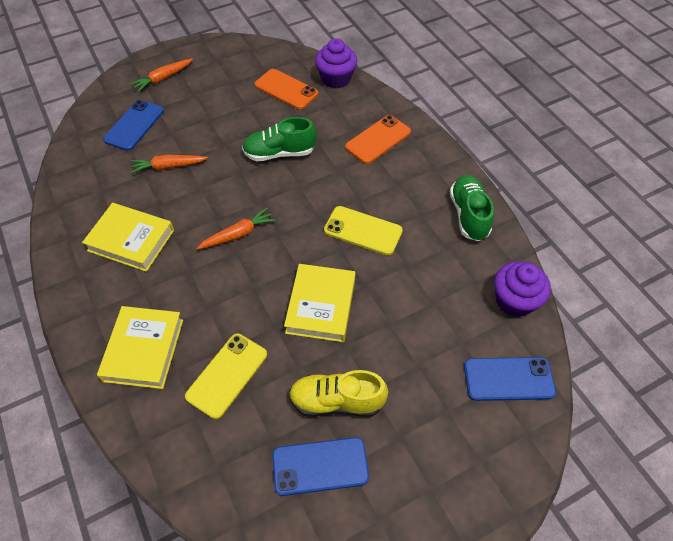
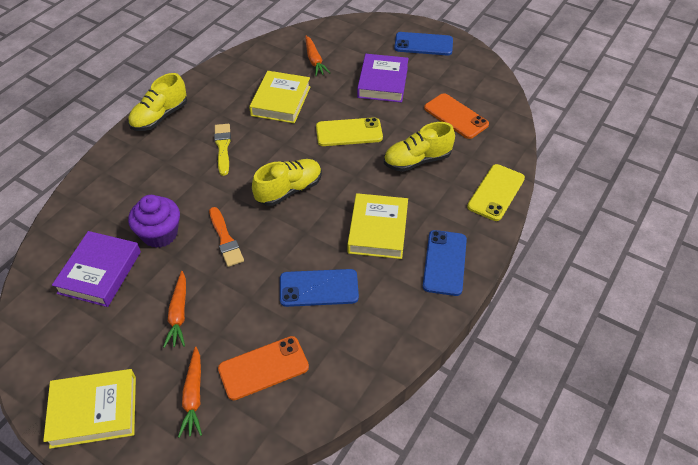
green shoe: 2 -> 0
orange brush: 0 -> 1
purple book: 0 -> 2
purple cupcake: 2 -> 1
yellow brush: 0 -> 1
yellow shoe: 1 -> 3

